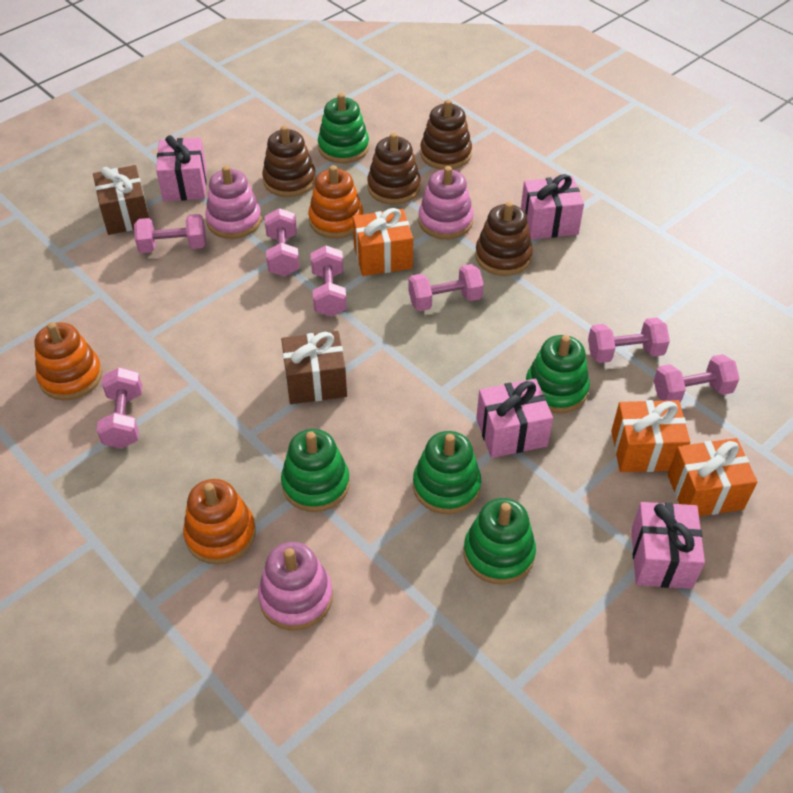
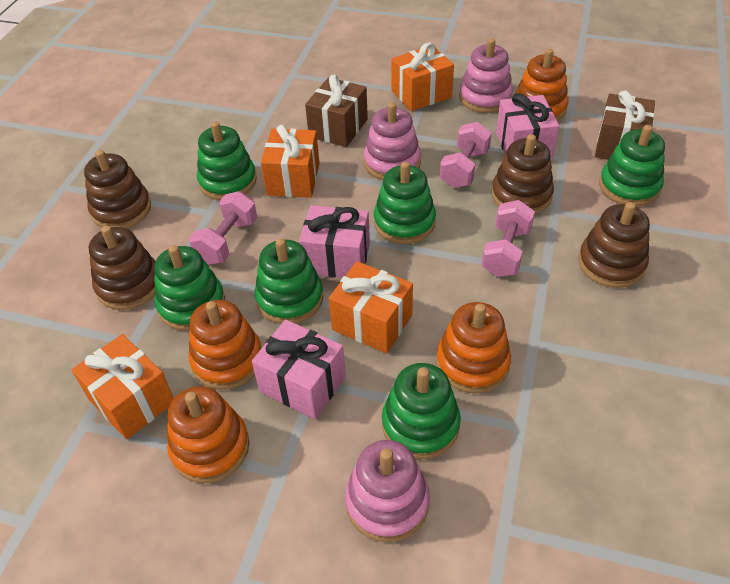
green stacking toy: 5 -> 6
orange gift: 3 -> 4
orange stacking toy: 3 -> 4
pink dumbbell: 7 -> 3
pink gift: 4 -> 3

